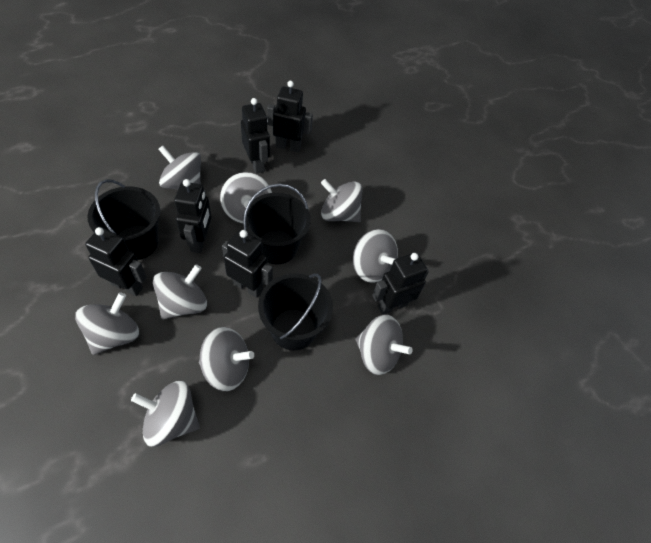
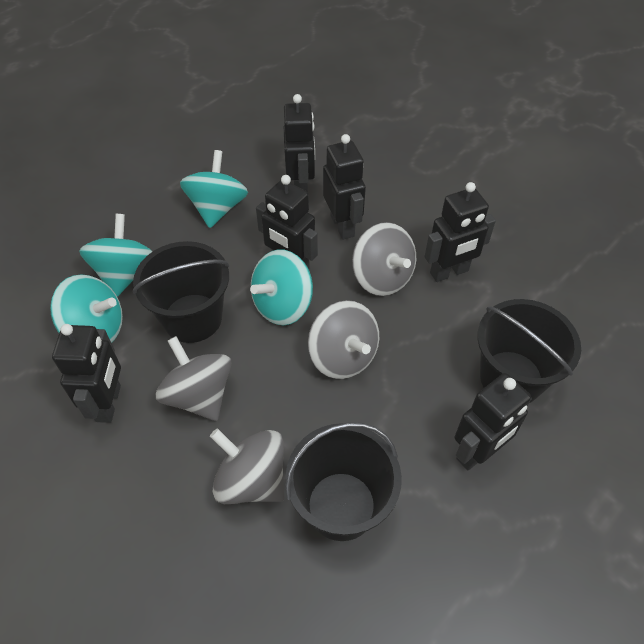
grey spinning top: 9 -> 4
turquoise spinning top: 0 -> 4

